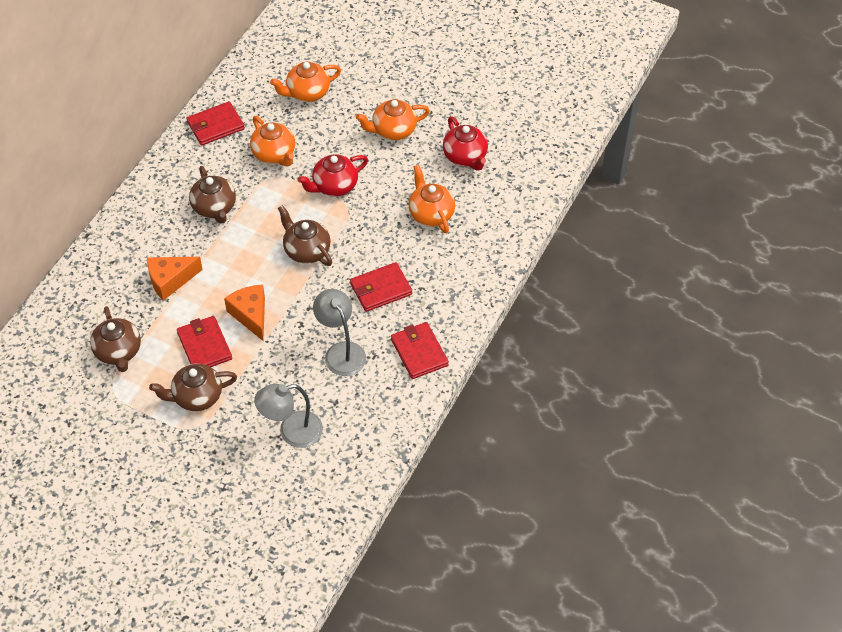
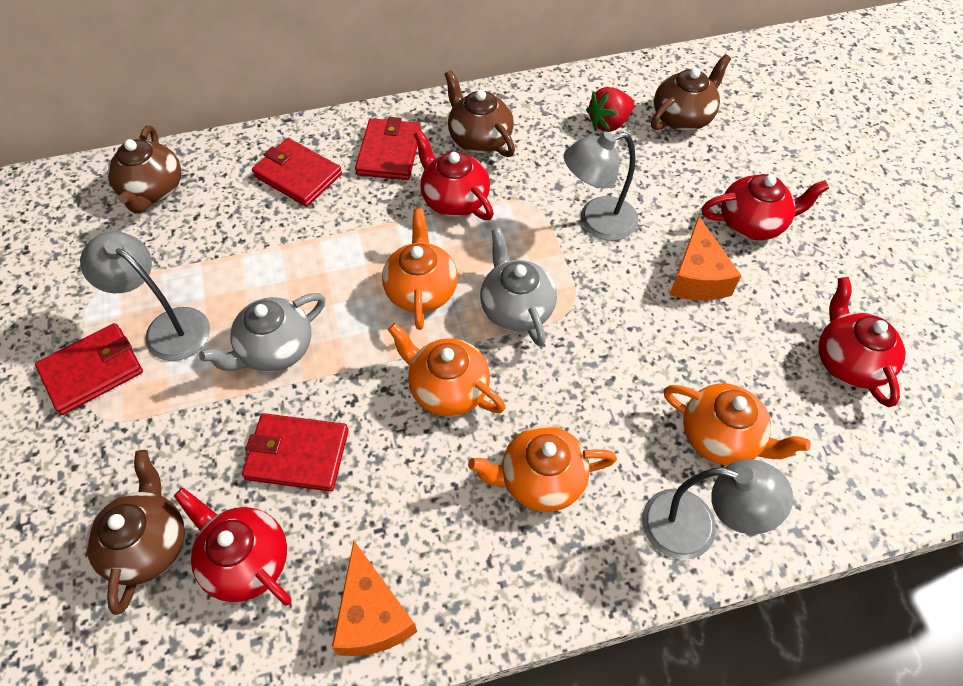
grey lamp: 2 -> 3
grey teapot: 0 -> 2
red strawberry: 0 -> 1
red teapot: 2 -> 4

